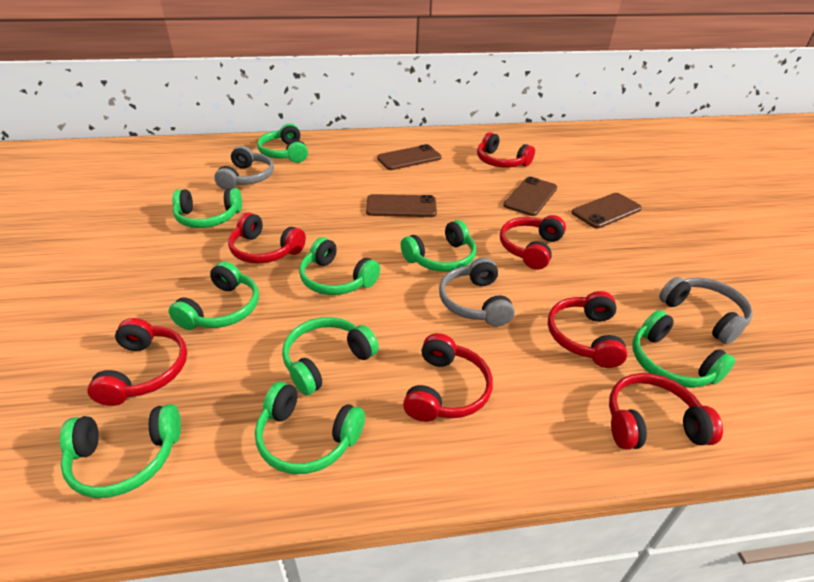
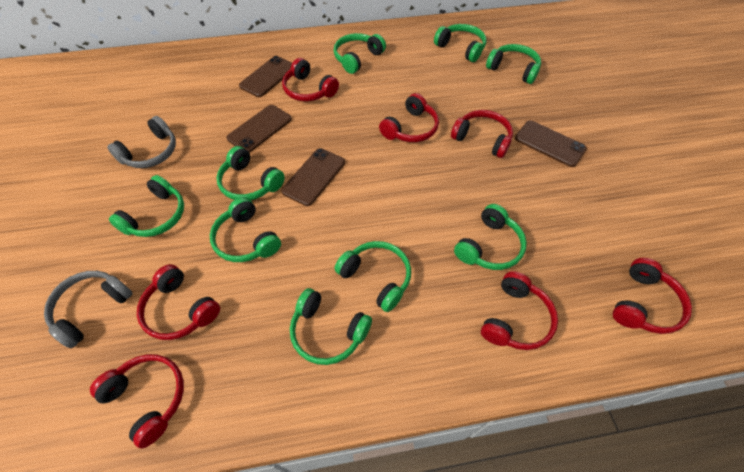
grey headphones: 3 -> 2

